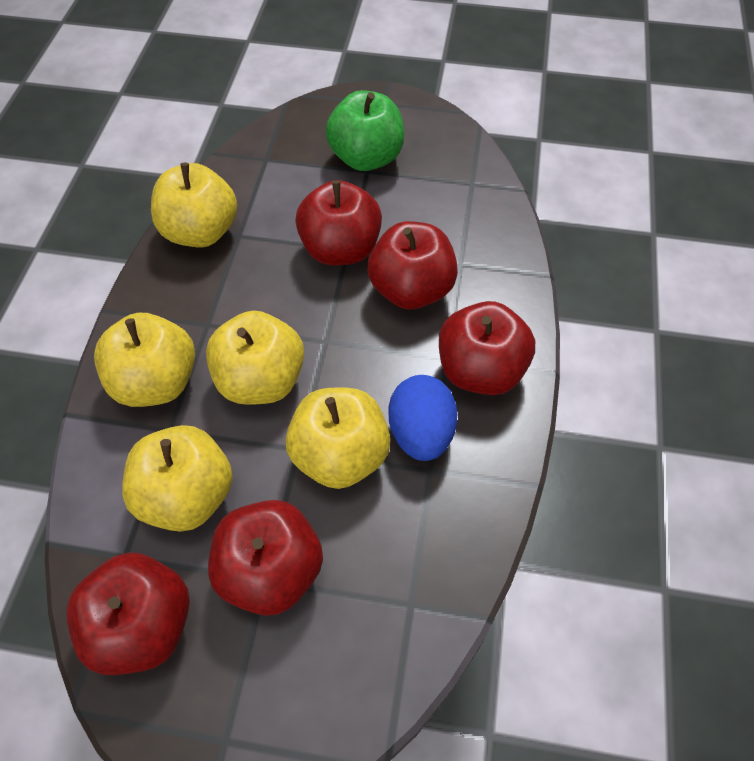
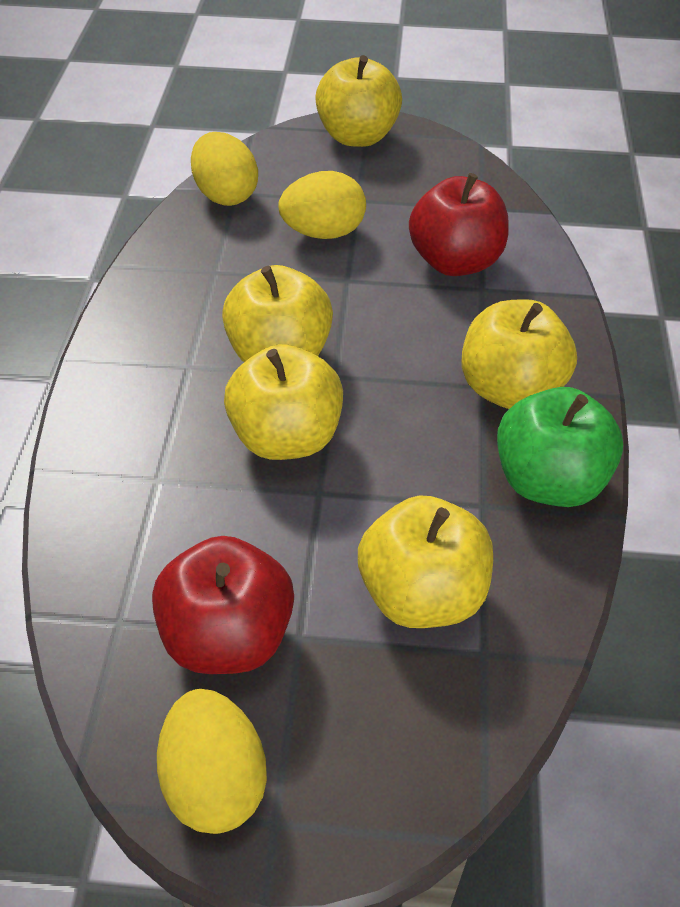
blue egg: 1 -> 0
red apple: 5 -> 2
yellow egg: 0 -> 3

